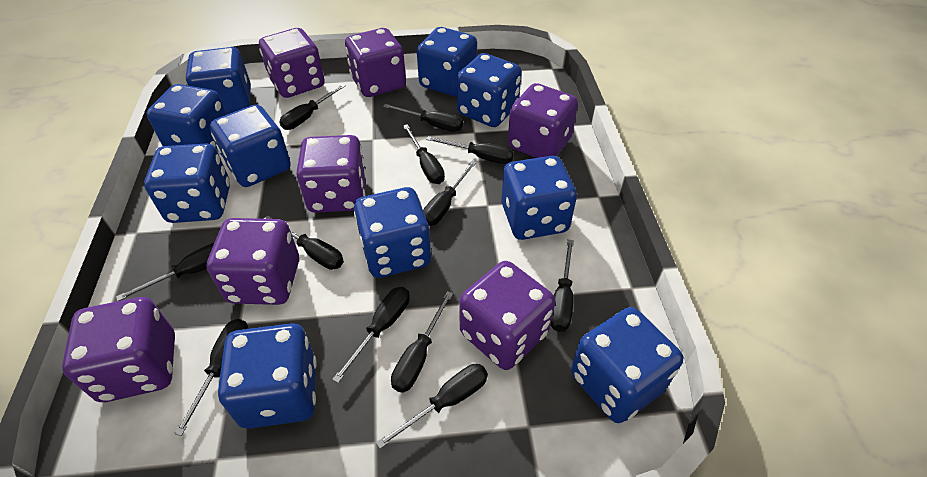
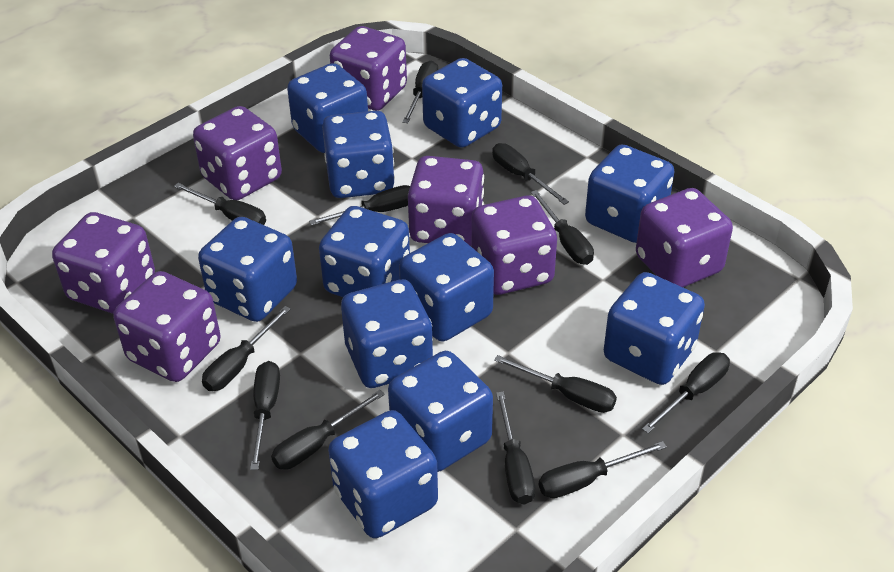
blue dice: 10 -> 11

